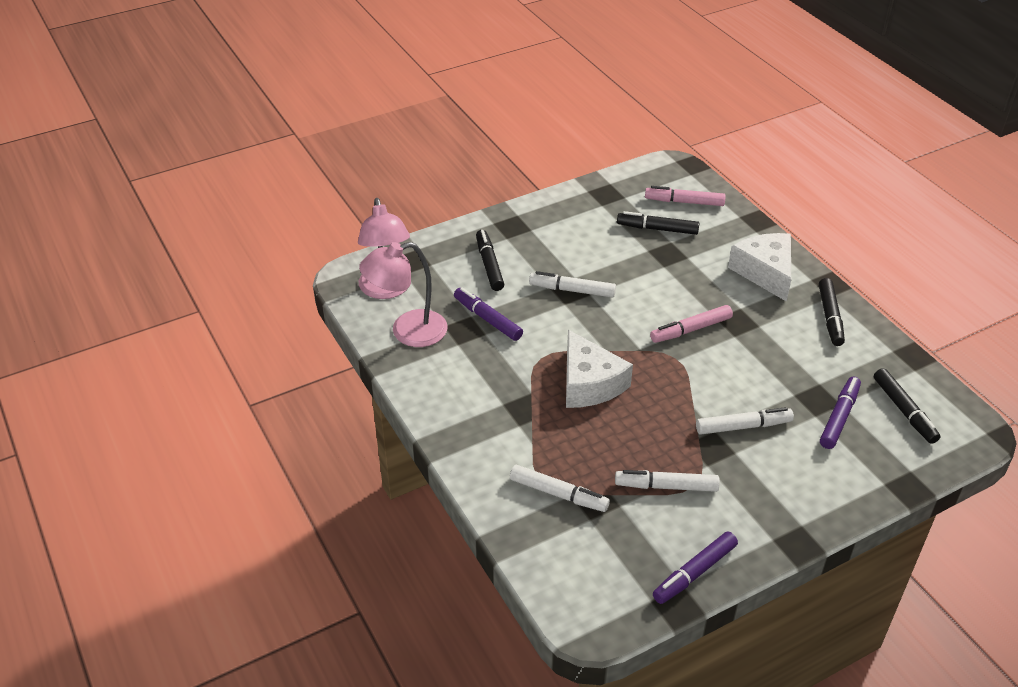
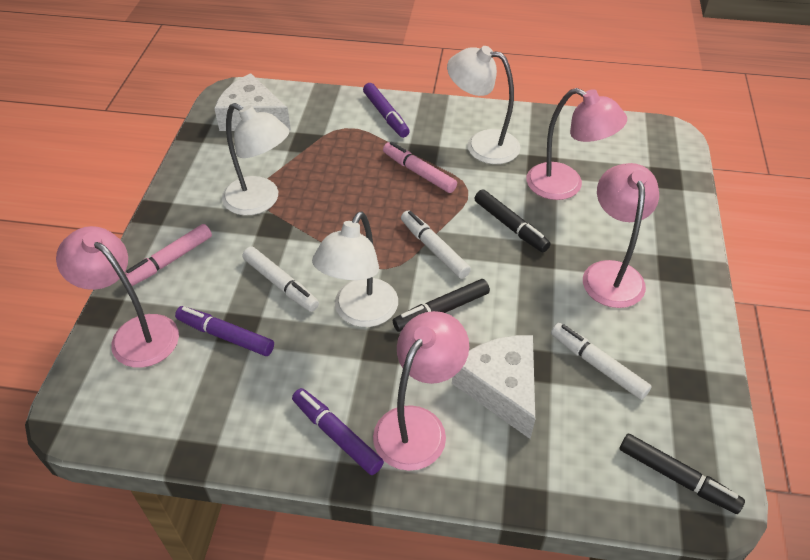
black marker: 4 -> 3
pink lamp: 2 -> 4
white lamp: 0 -> 3
white marker: 4 -> 3

